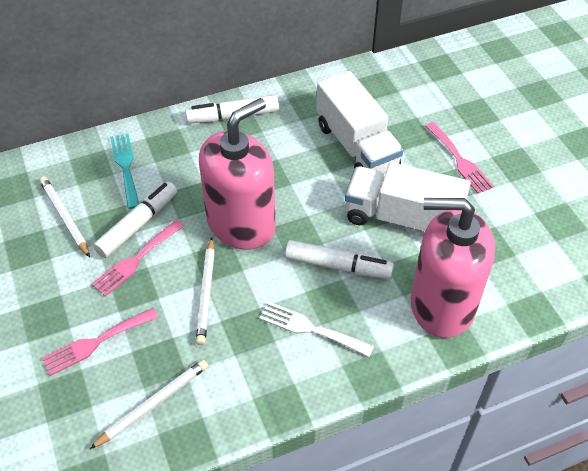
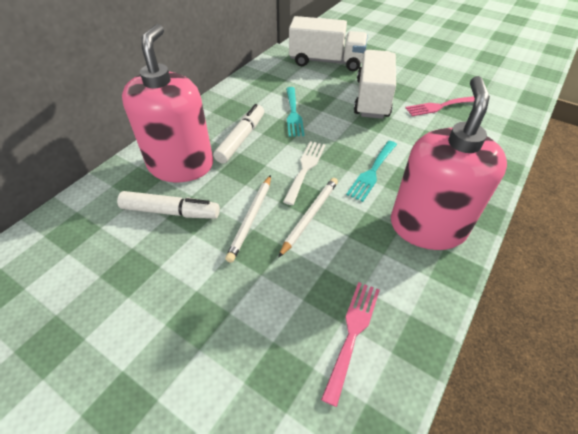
pink fork: 3 -> 2
turquoise fork: 1 -> 2
white marker: 3 -> 2
white pencil: 3 -> 2

